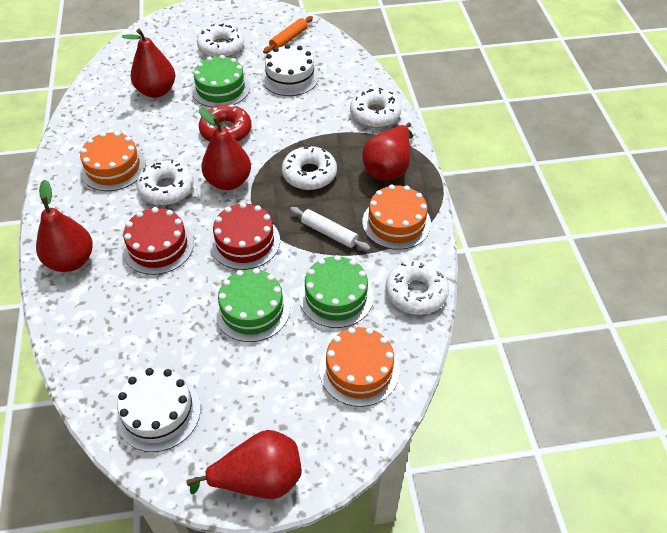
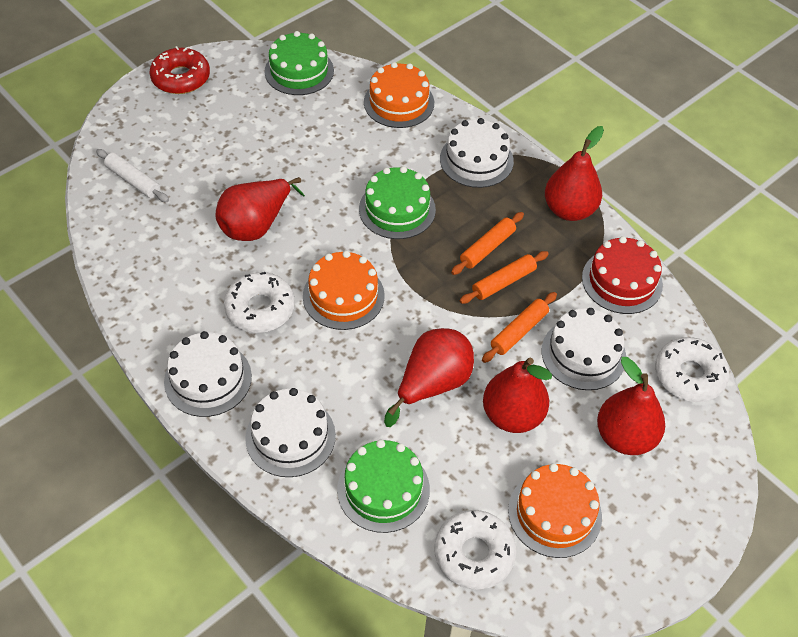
orange rolling pin: 1 -> 3
red cake: 2 -> 1
white cake: 2 -> 4
white donut: 5 -> 3

